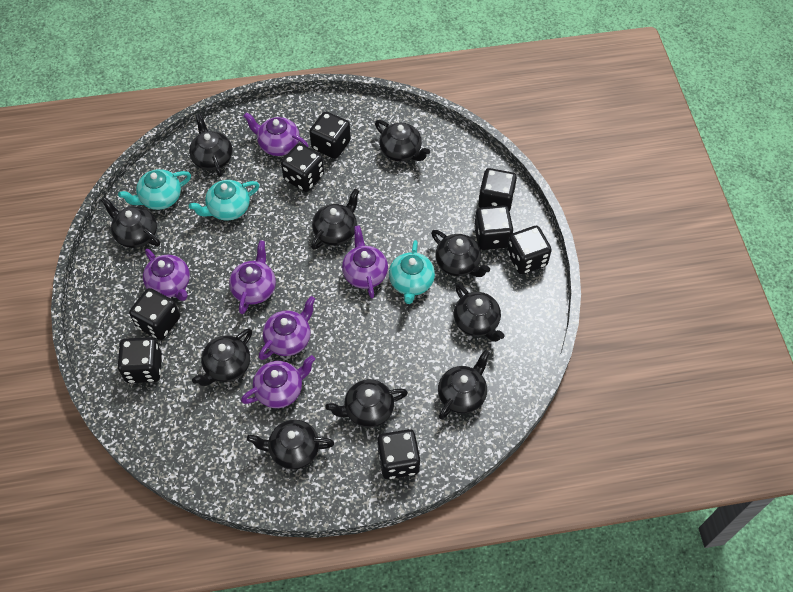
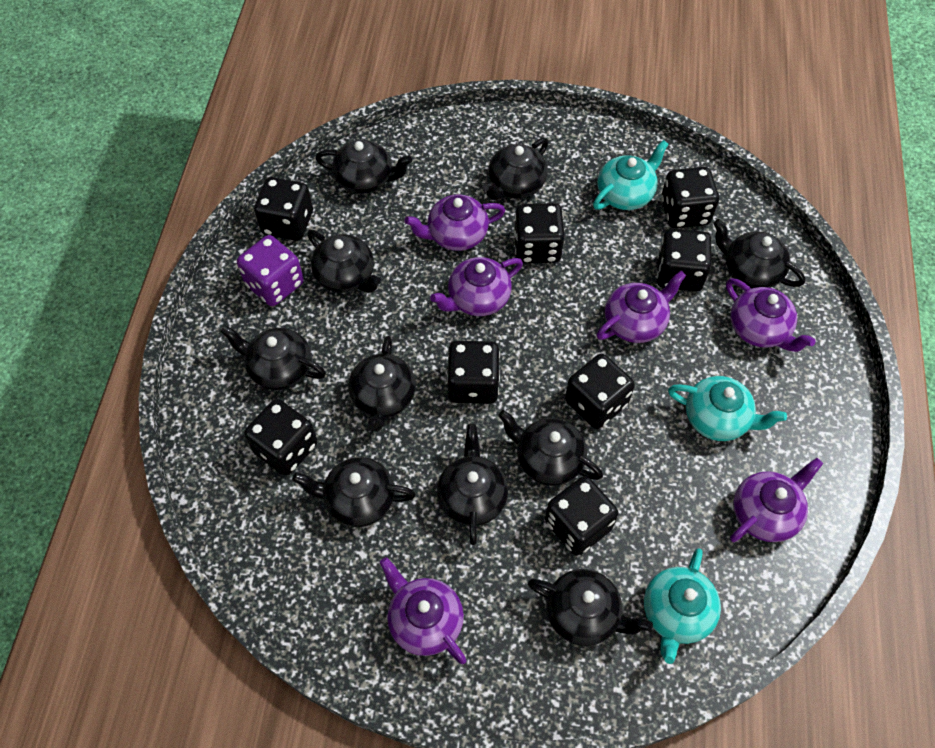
purple dice: 0 -> 1

